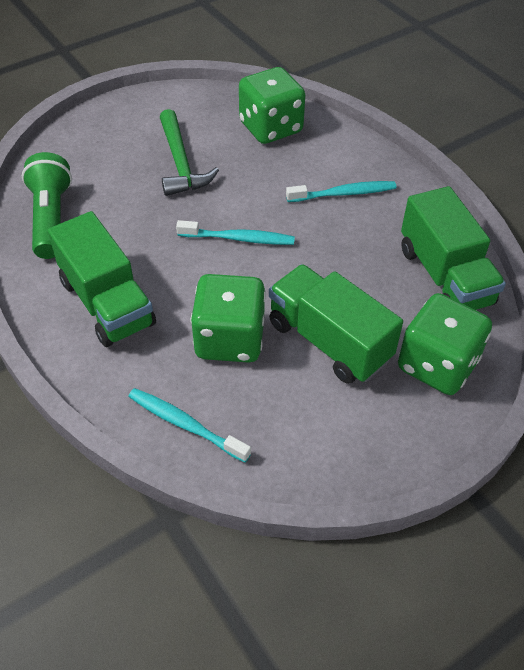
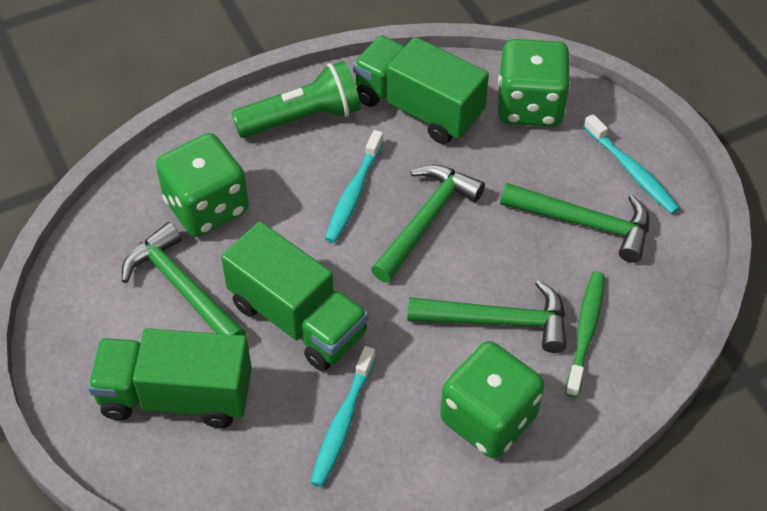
green hammer: 1 -> 4
green toothbrush: 0 -> 1

